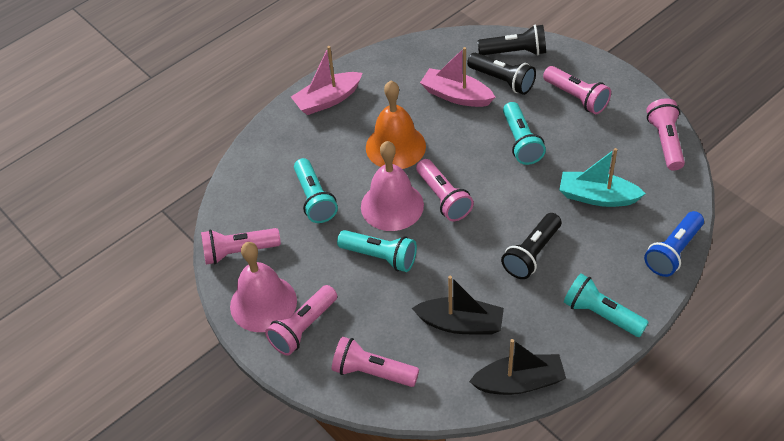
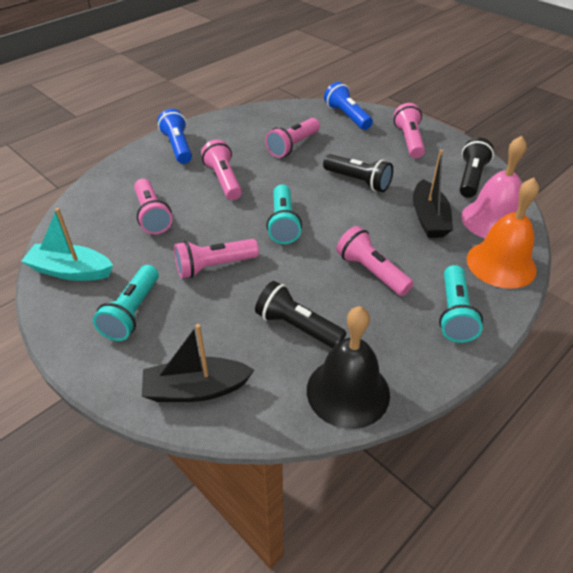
black bell: 0 -> 1
blue flashlight: 1 -> 2
pink bell: 2 -> 1
pink boat: 2 -> 0
turquoise flashlight: 4 -> 3

